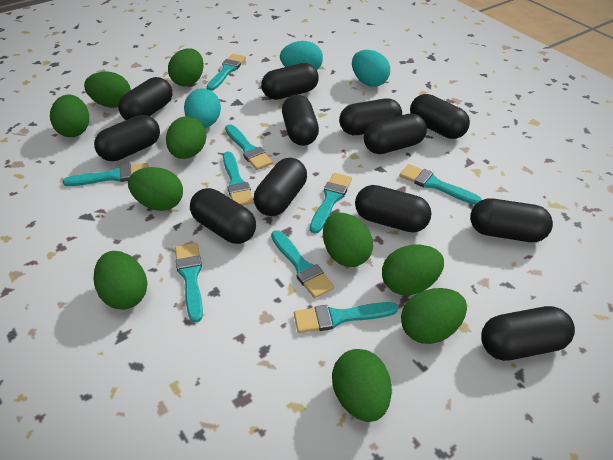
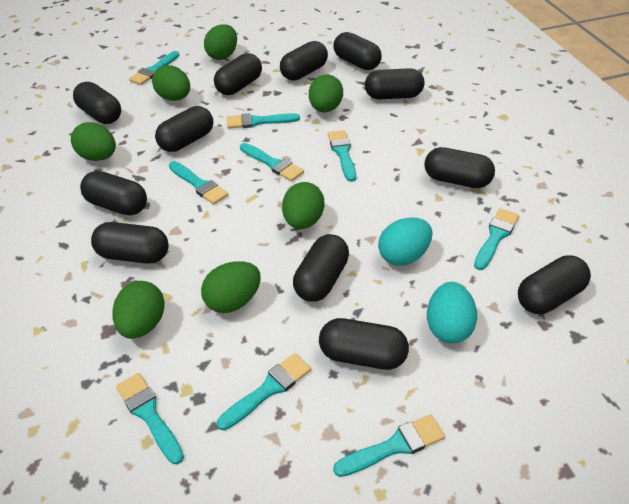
green egg: 10 -> 7
turquoise egg: 3 -> 2

